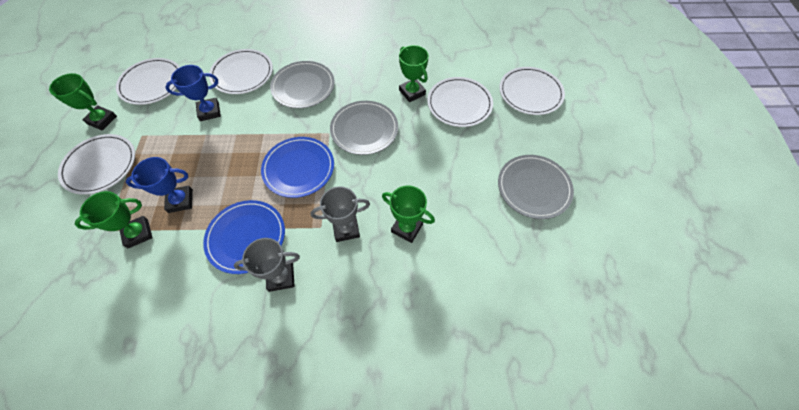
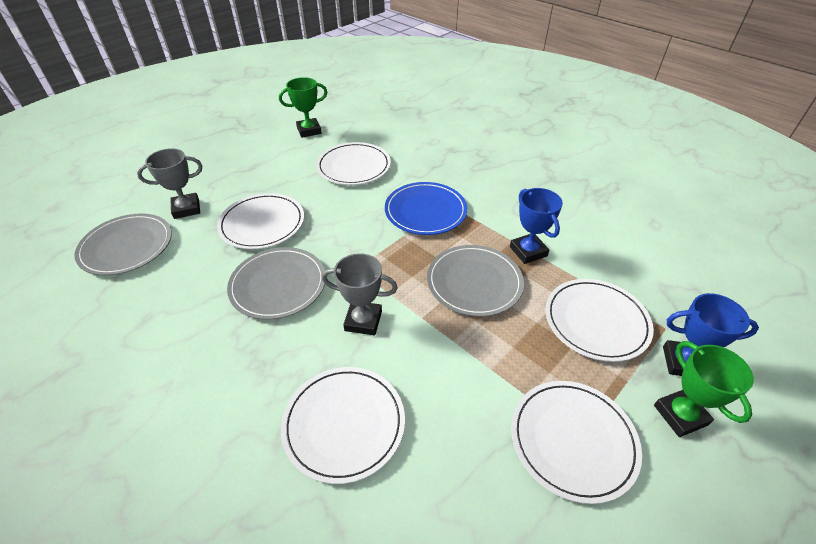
blue plate: 2 -> 1
green trophy: 4 -> 2

